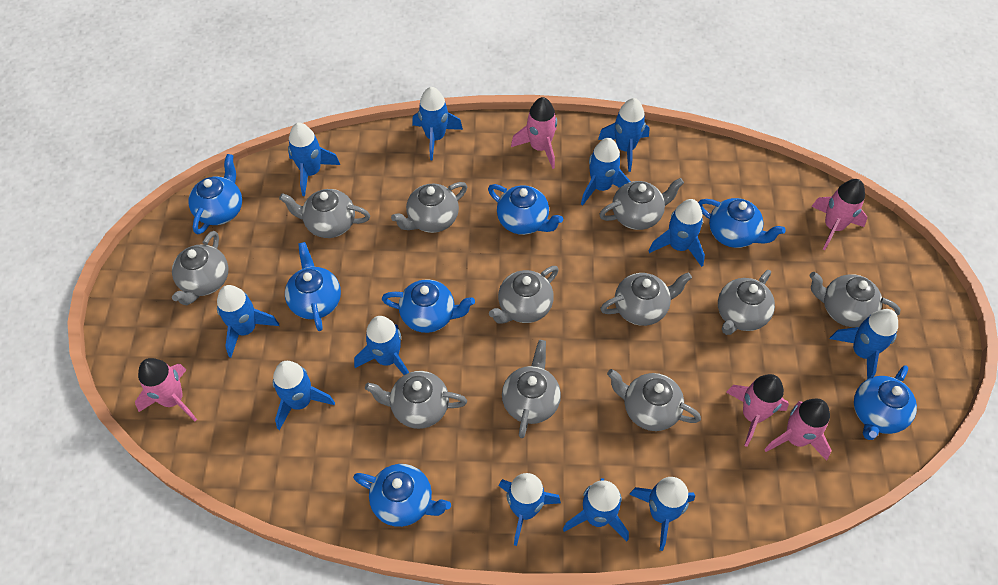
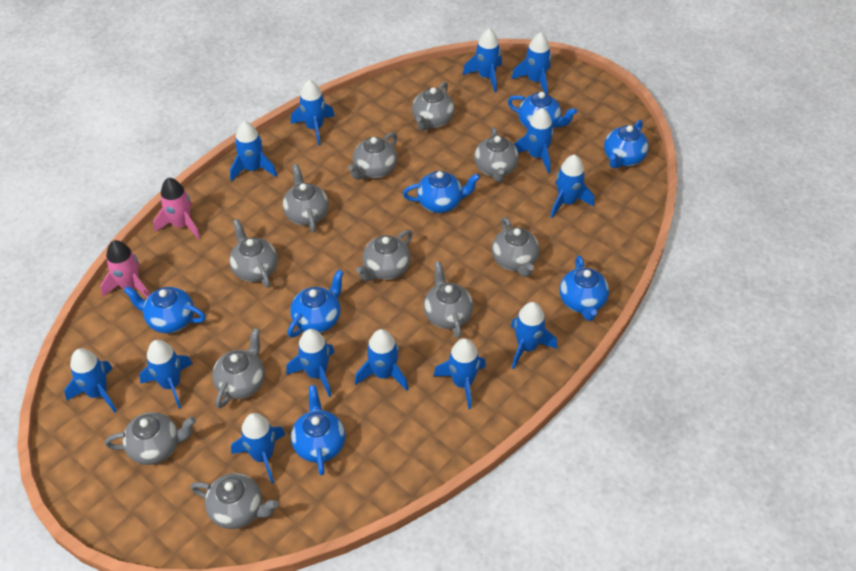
blue rocket: 12 -> 13
pink rocket: 5 -> 2

